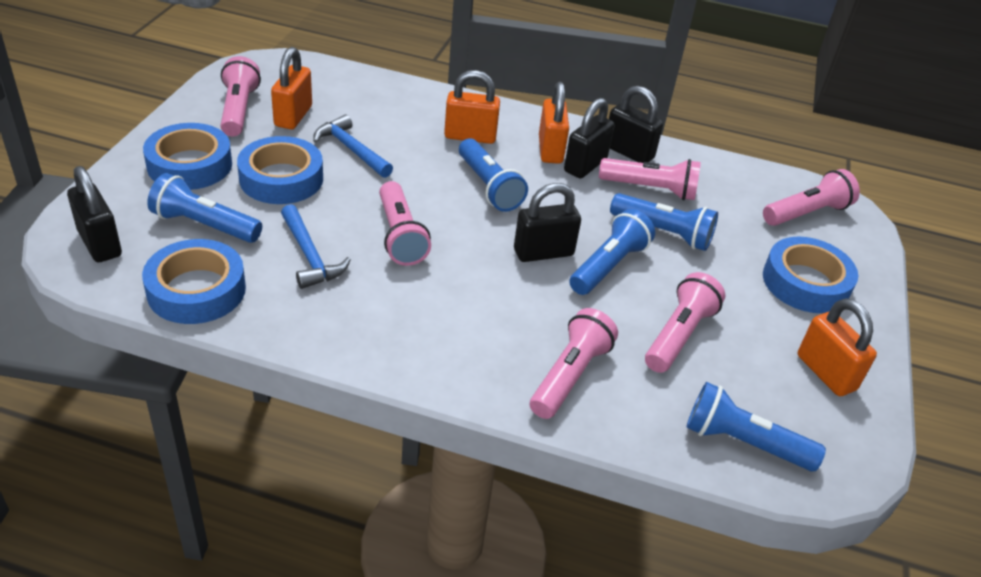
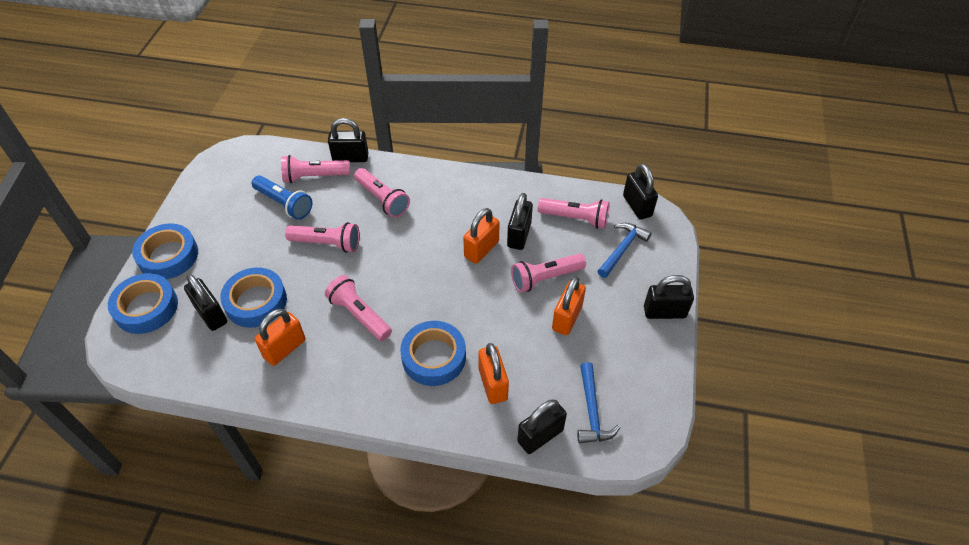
black padlock: 4 -> 6
blue flashlight: 5 -> 1

